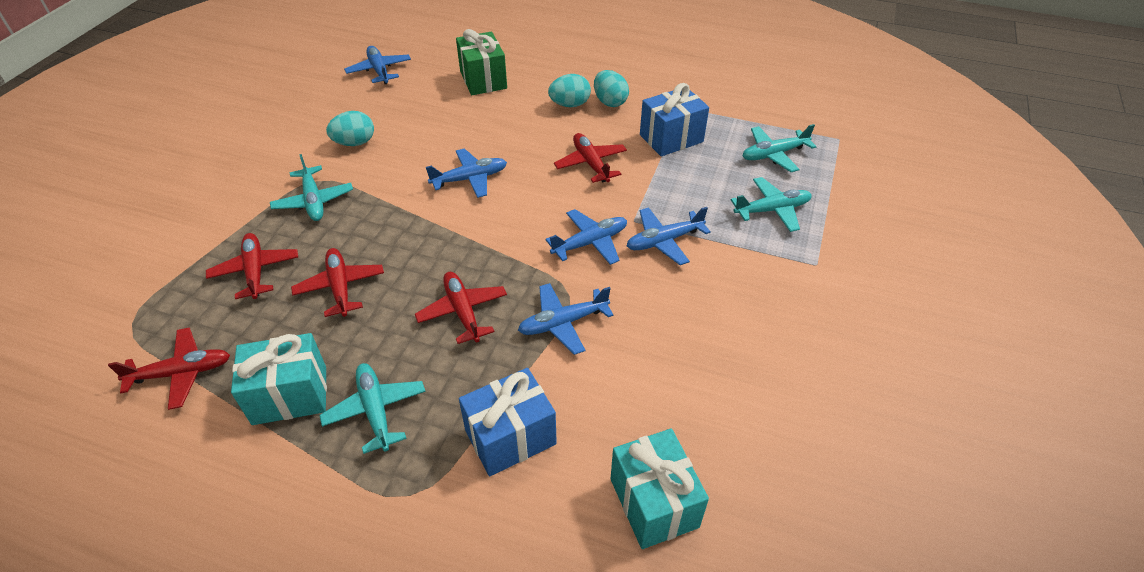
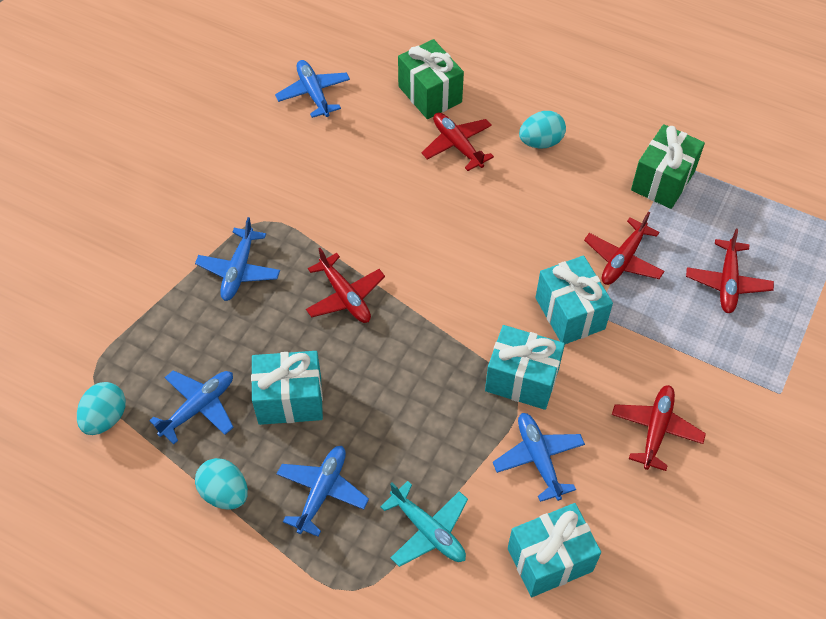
blue gift: 2 -> 0
green gift: 1 -> 2
turquoise gift: 2 -> 4
turquoise plane: 4 -> 1

